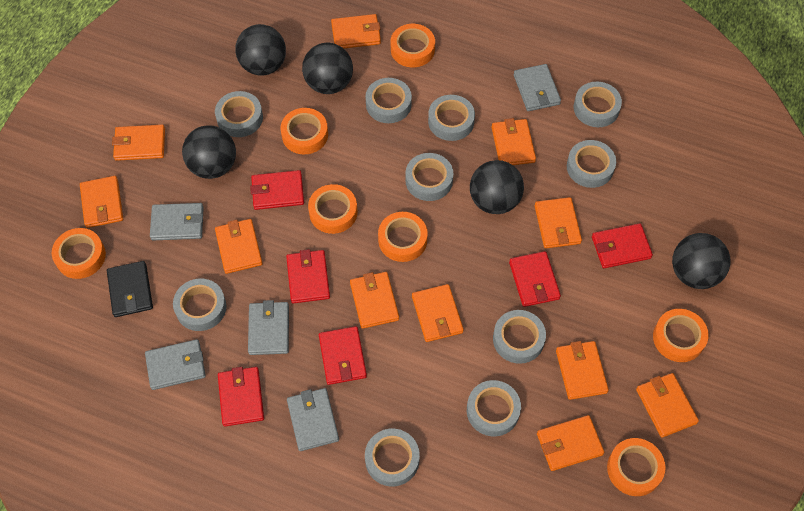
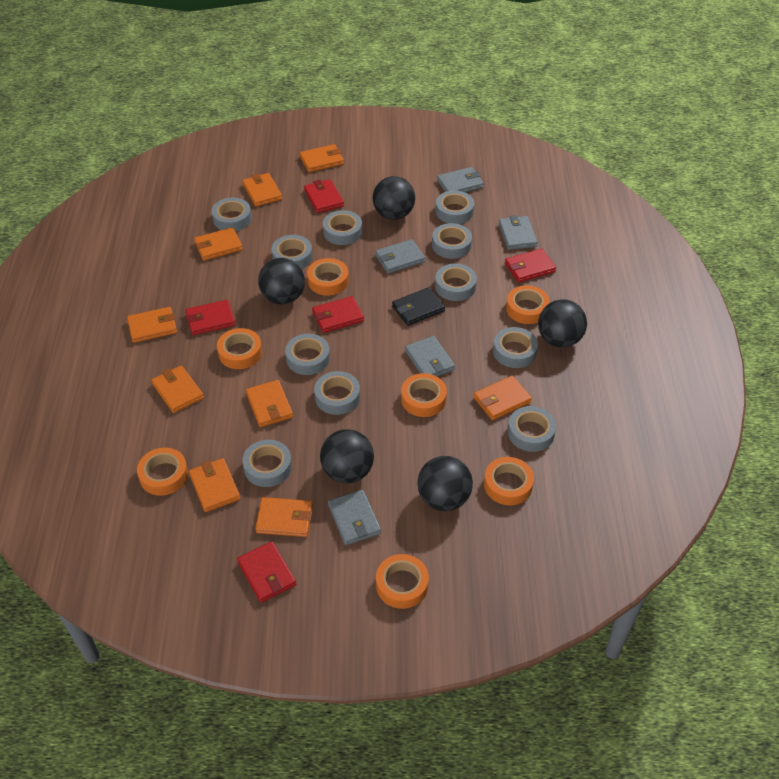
grey tape: 10 -> 11
orange wallet: 11 -> 9
red wallet: 6 -> 5

